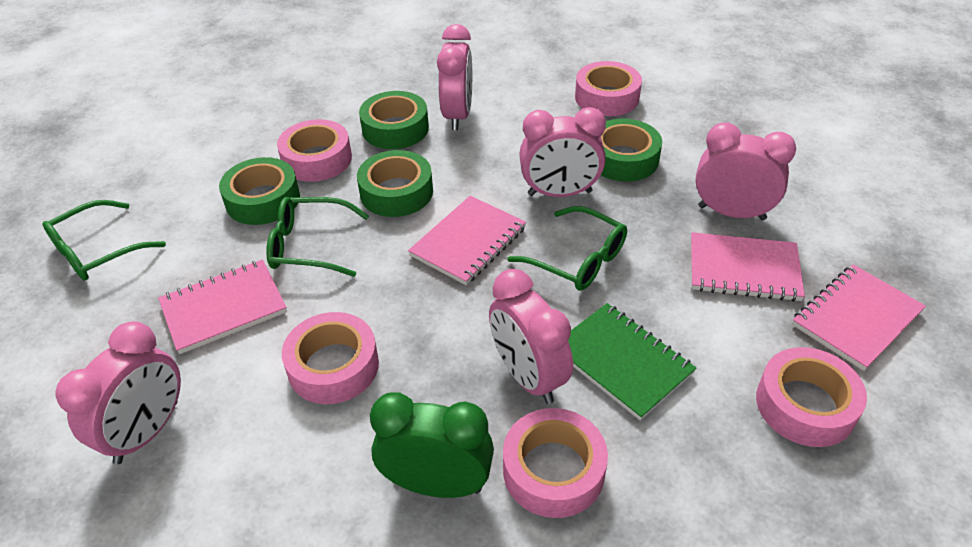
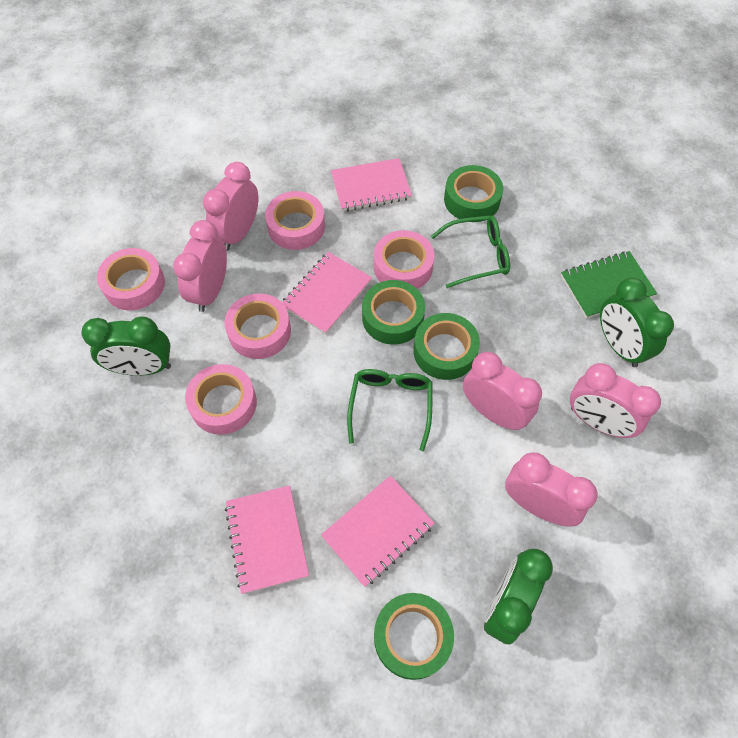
green clock: 1 -> 3
green glasses: 3 -> 2

